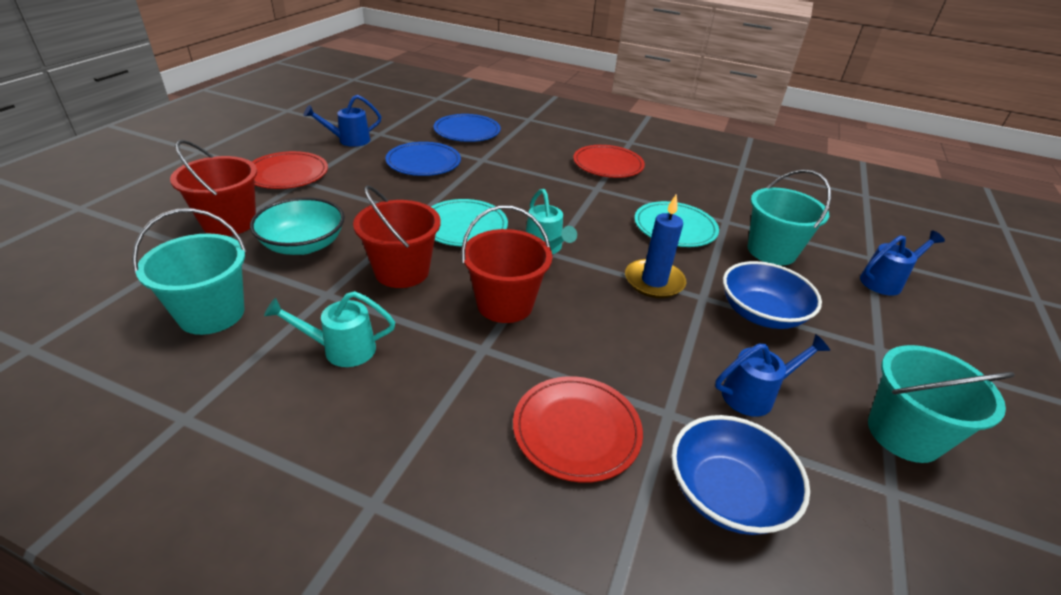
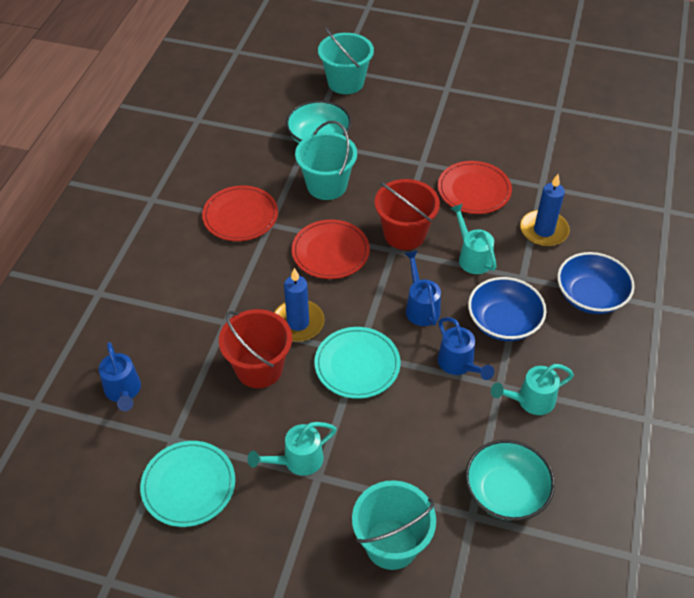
blue candle: 1 -> 2
blue plate: 2 -> 0
red bucket: 3 -> 2
turquoise bowl: 1 -> 2
turquoise watering can: 2 -> 3

